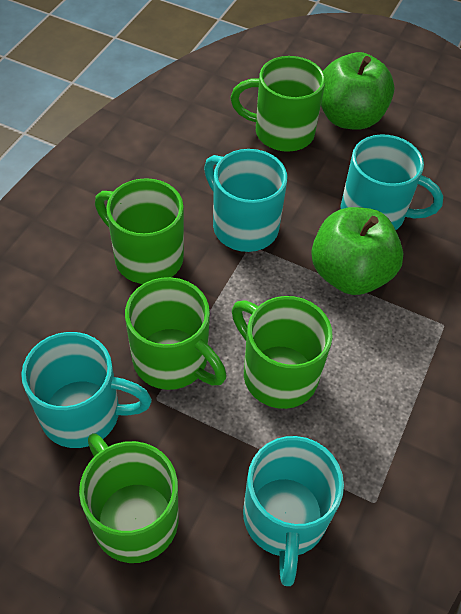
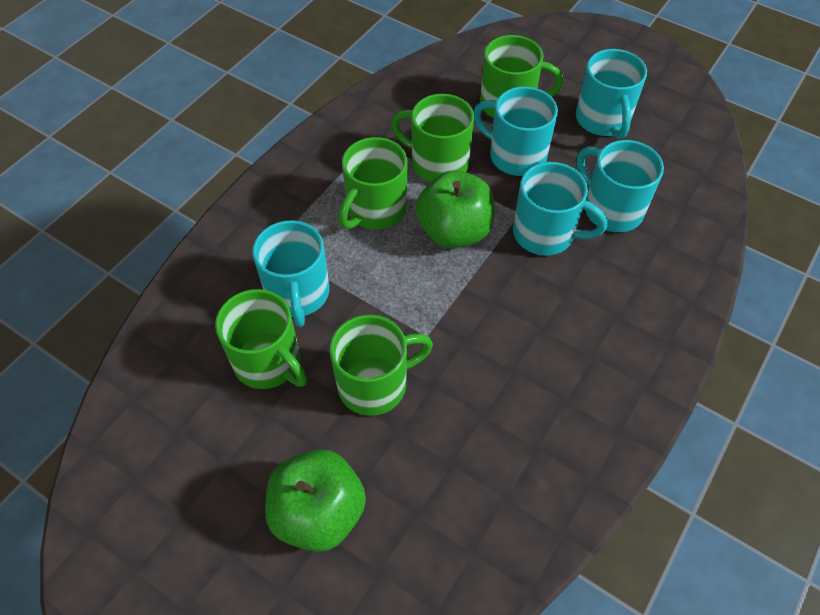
turquoise mug: 4 -> 5

